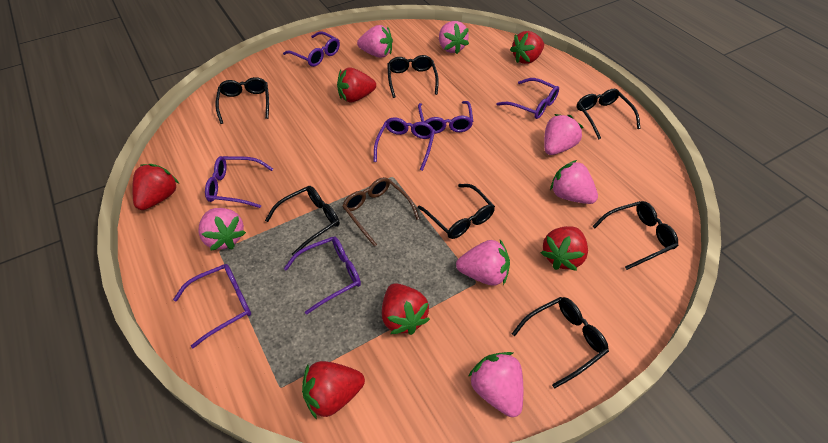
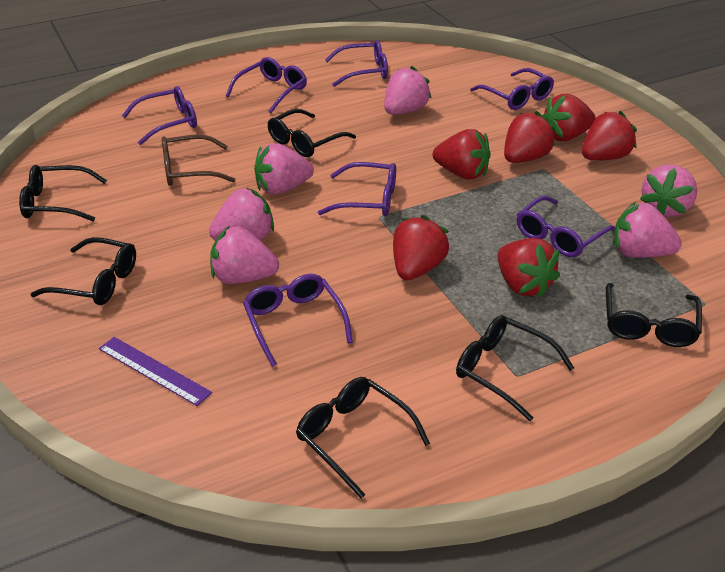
black glasses: 7 -> 6
pink strawberry: 7 -> 6
purple ruler: 0 -> 1

